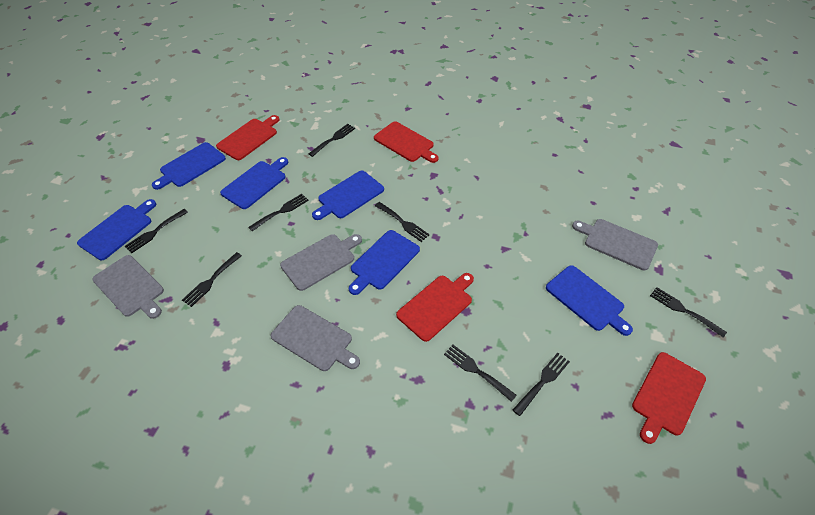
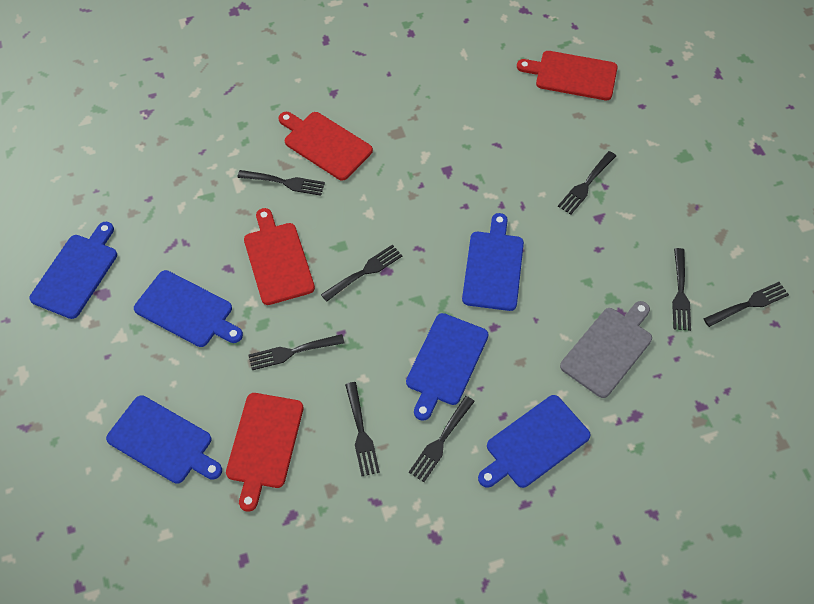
grey cutting board: 4 -> 1

